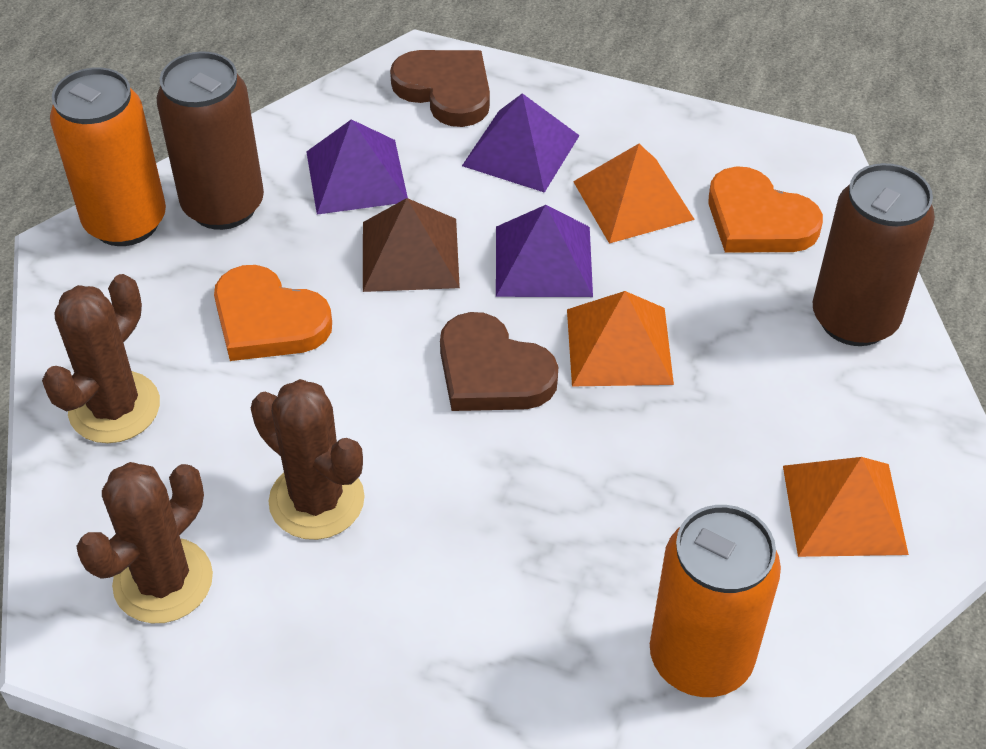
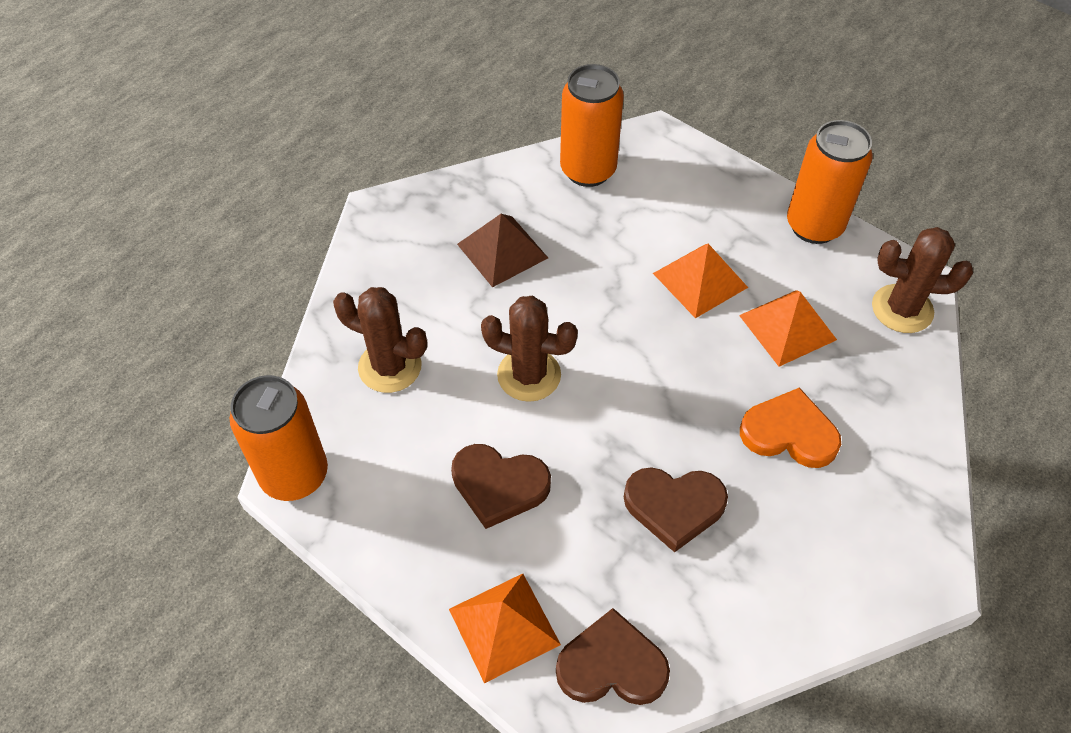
brown can: 2 -> 0
brown heart: 2 -> 3
orange can: 2 -> 3
orange heart: 2 -> 1
purple pyramid: 3 -> 0

